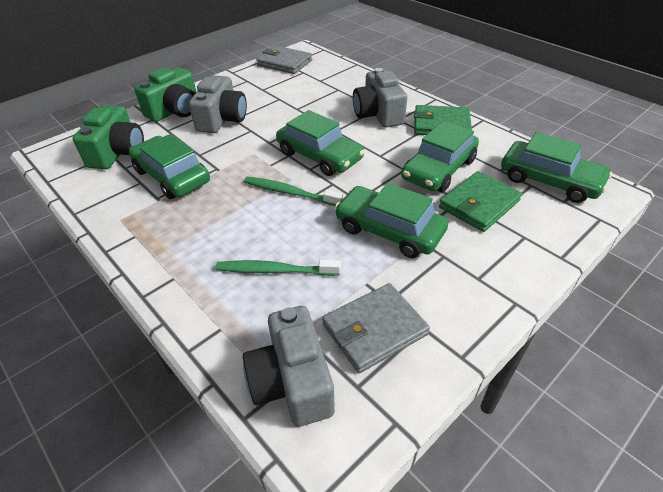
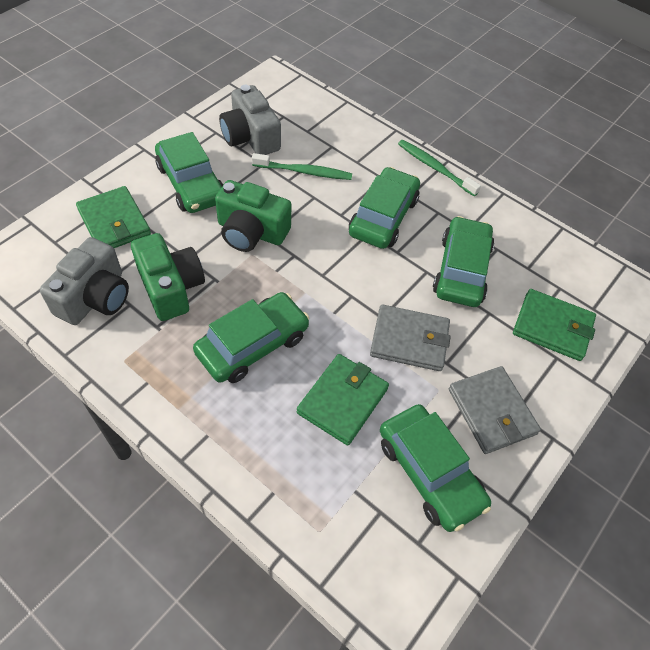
green wallet: 2 -> 3
grey camera: 3 -> 2

